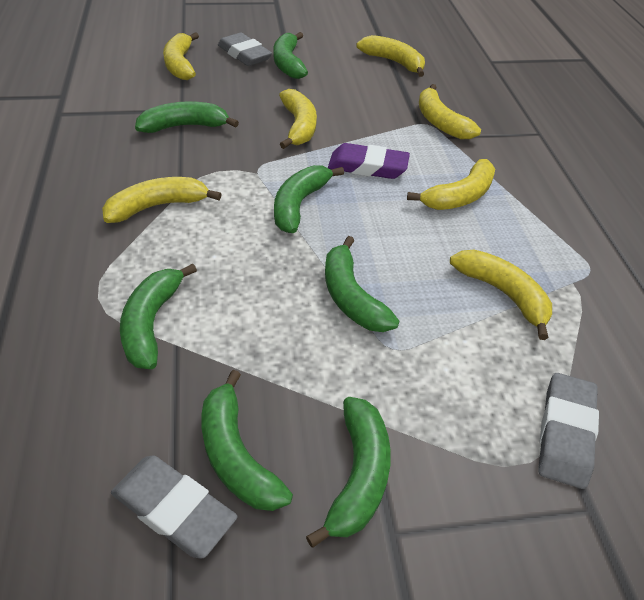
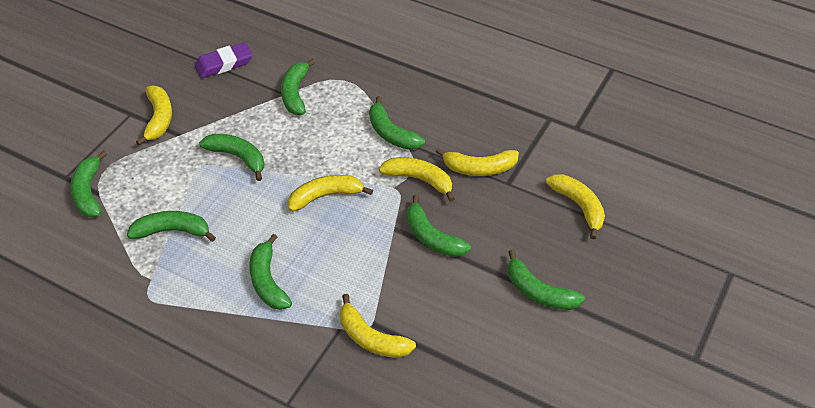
green banana: 7 -> 8
grey eraser: 3 -> 0
yellow banana: 7 -> 6

